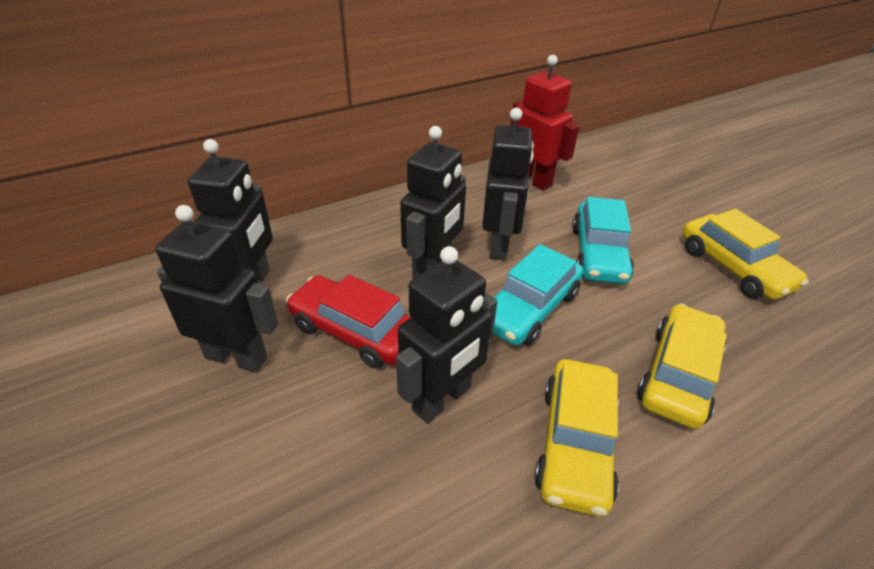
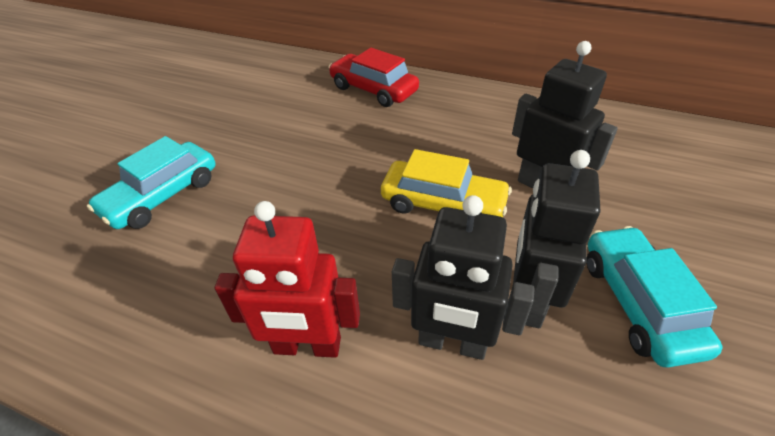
black robot: 5 -> 3
yellow car: 3 -> 1

